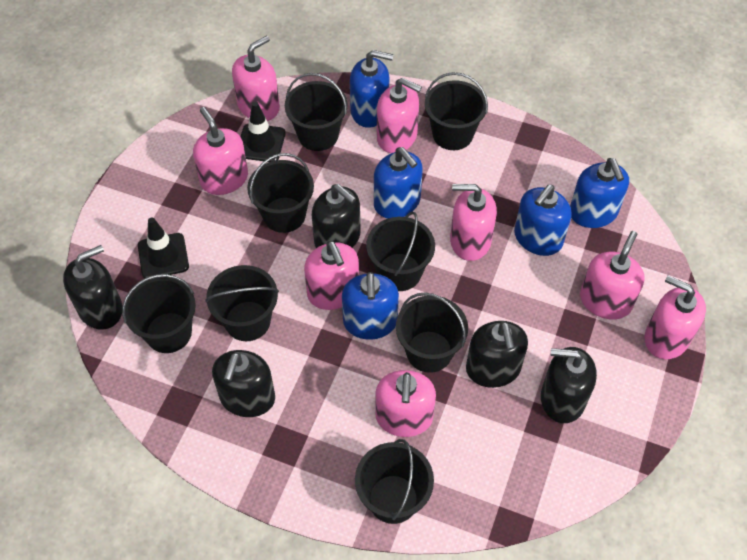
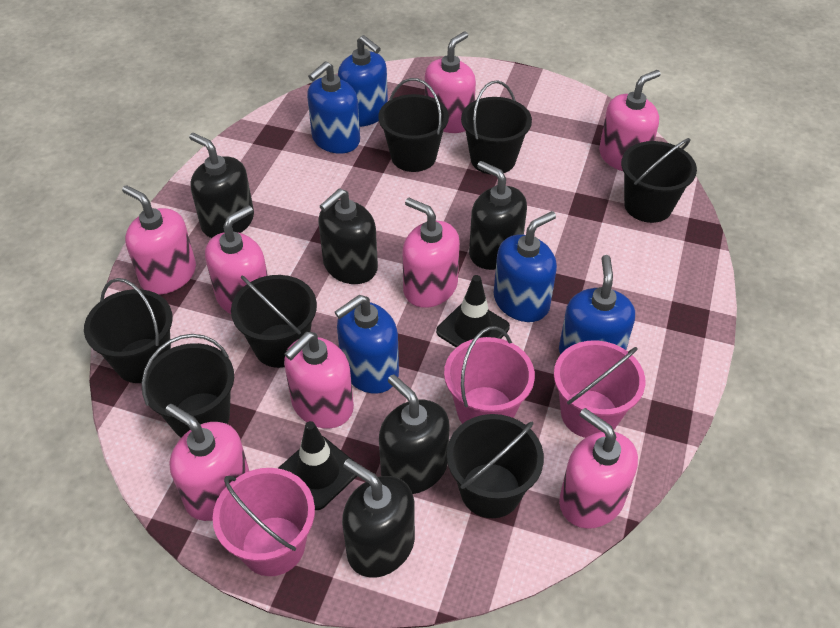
black bucket: 8 -> 7
pink bucket: 0 -> 3

